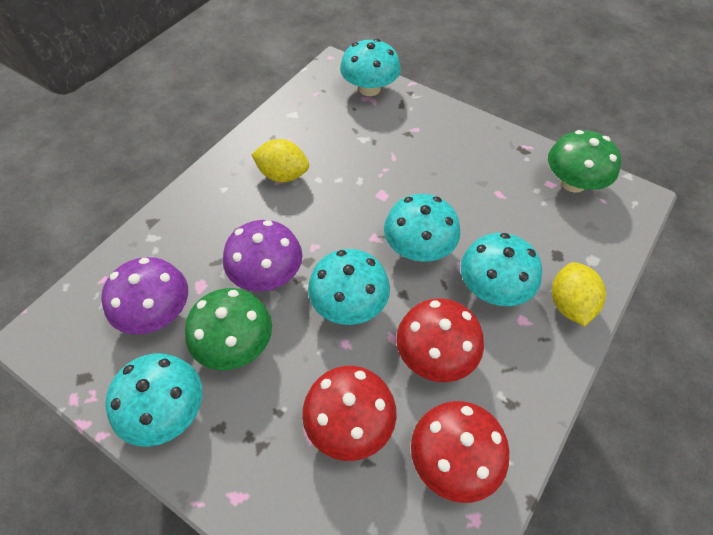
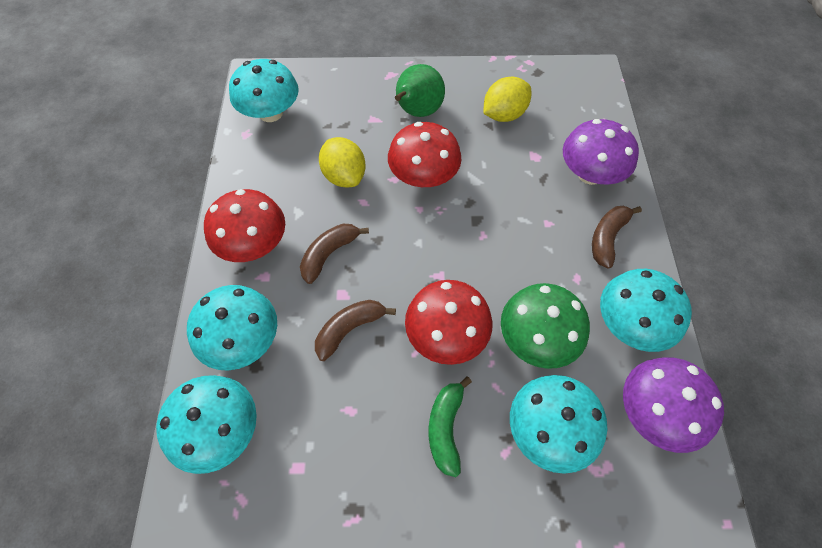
brown banana: 0 -> 3
green banana: 0 -> 1
green mushroom: 2 -> 1
green pear: 0 -> 1

